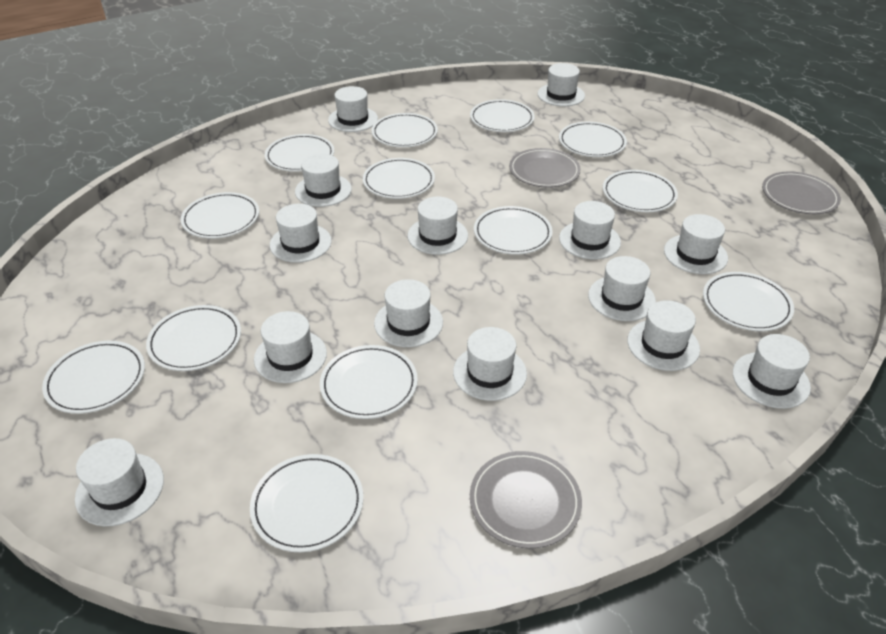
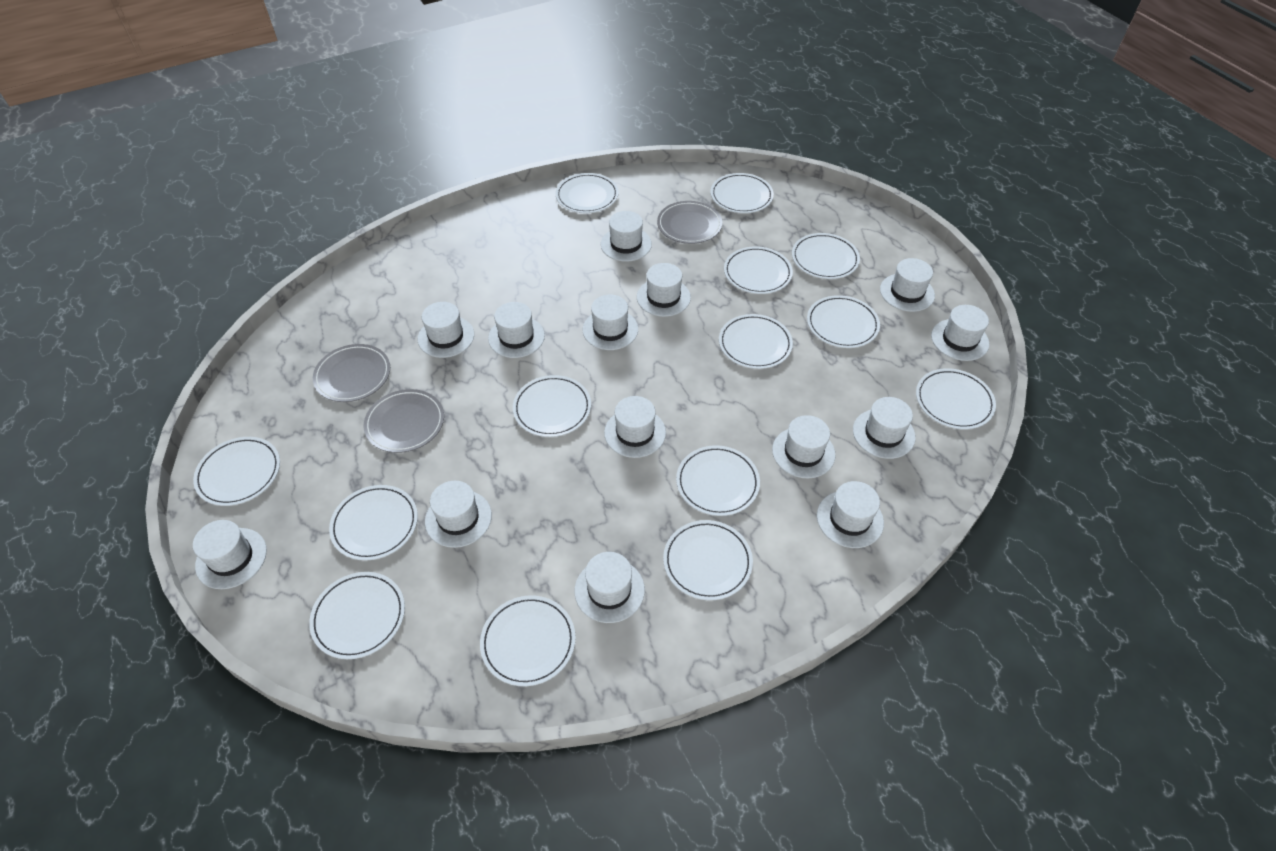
white plate: 13 -> 14

